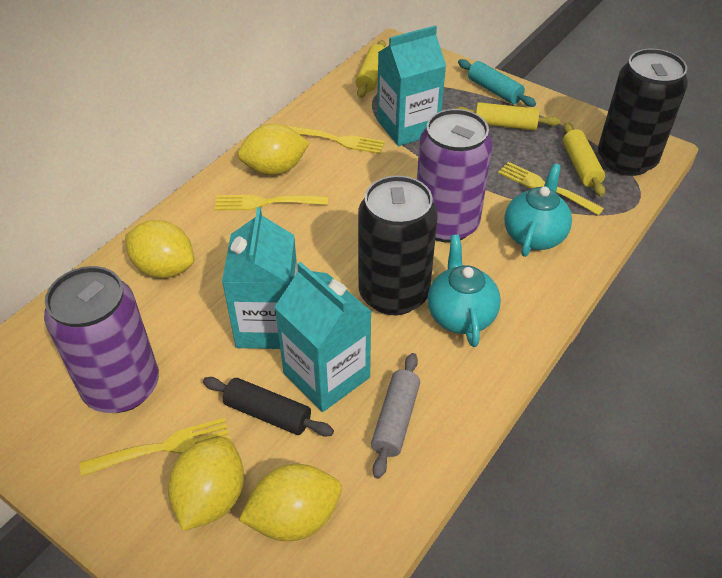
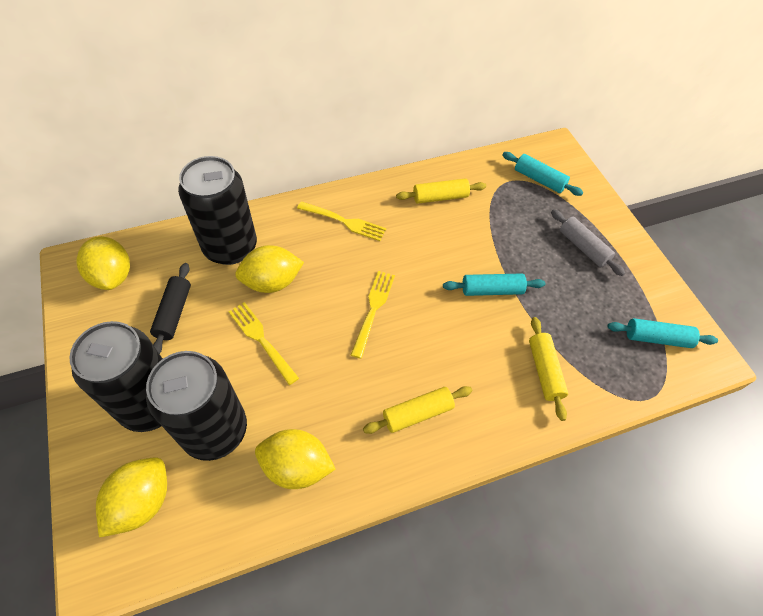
black can: 2 -> 3
purple can: 2 -> 0
turquoise carton: 3 -> 0
turquoise rolling pin: 1 -> 3
turquoise teapot: 2 -> 0
yellow fork: 4 -> 3

